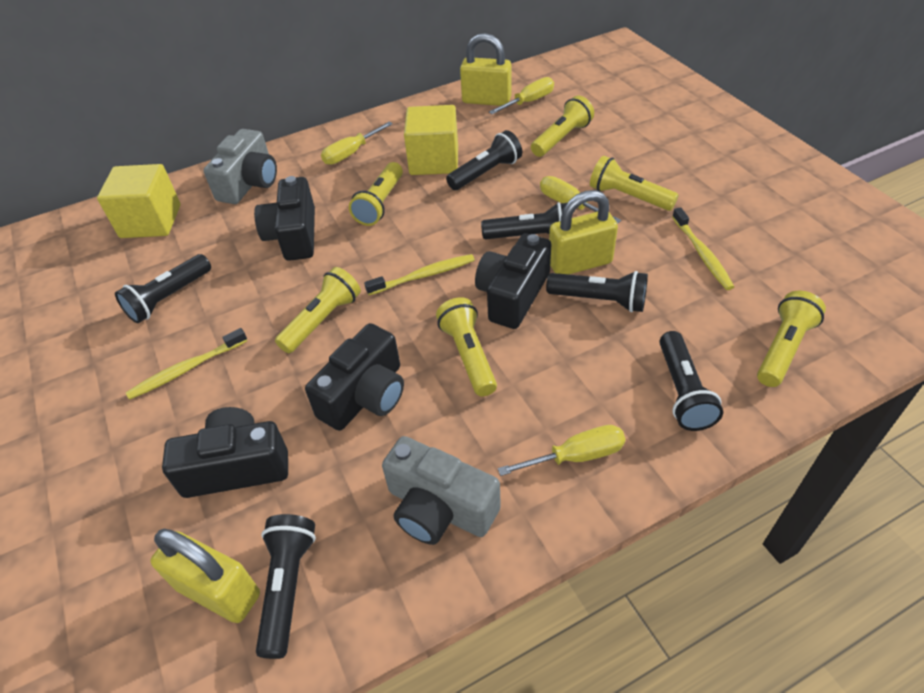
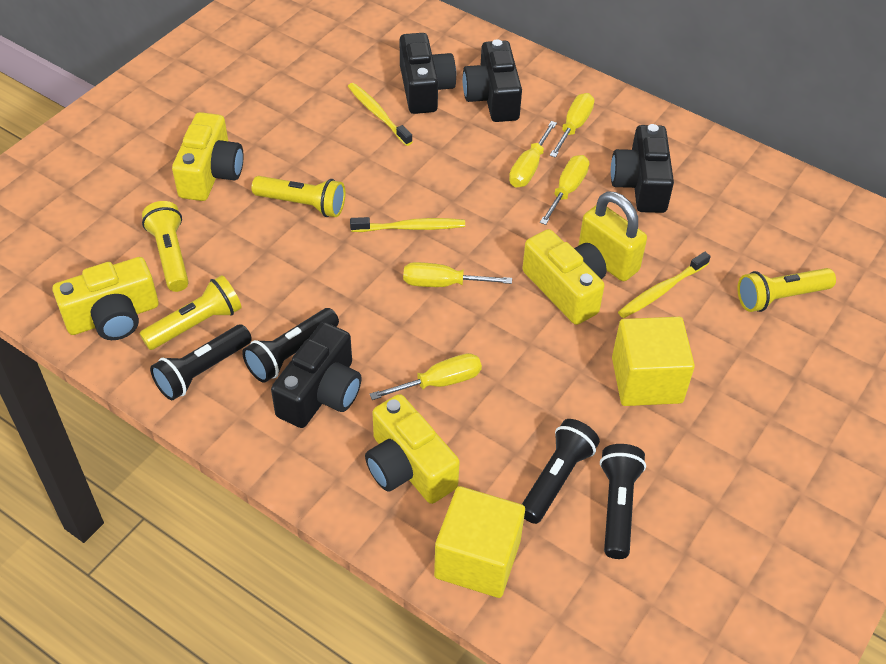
black flashlight: 6 -> 4
grey camera: 2 -> 0
yellow camera: 0 -> 4
yellow flashlight: 6 -> 4
yellow padlock: 3 -> 1
yellow screwdriver: 4 -> 5

